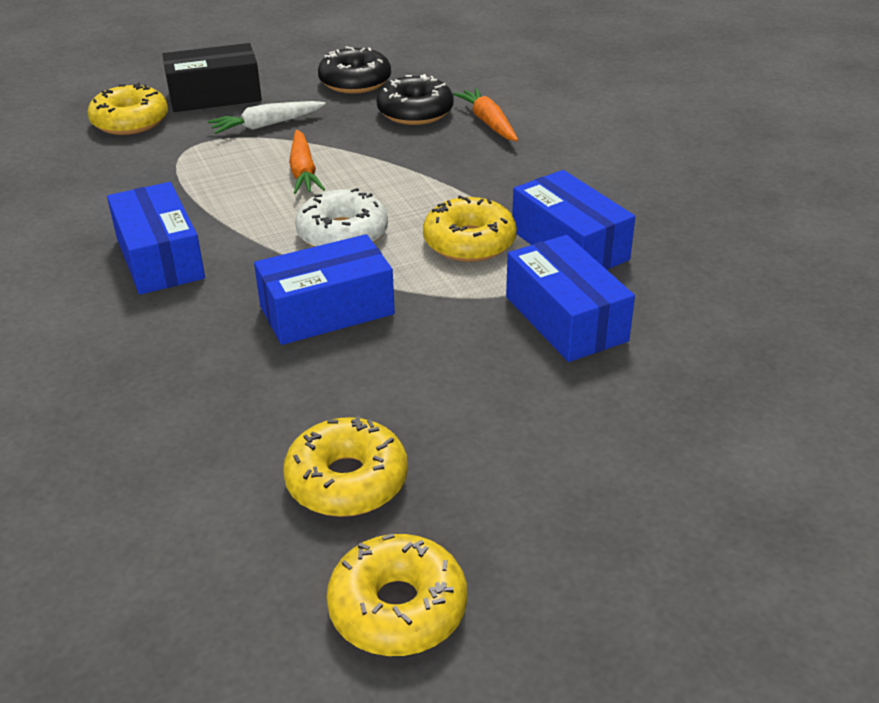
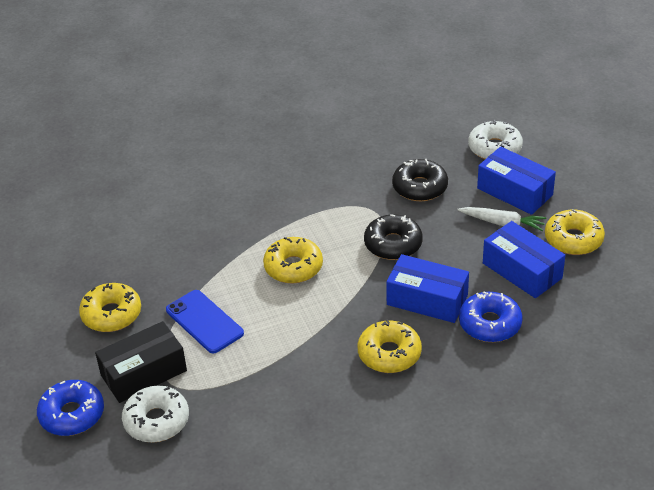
blue box: 4 -> 3
blue donut: 0 -> 2
blue phone: 0 -> 1
orange carrot: 2 -> 0
white donut: 1 -> 2

